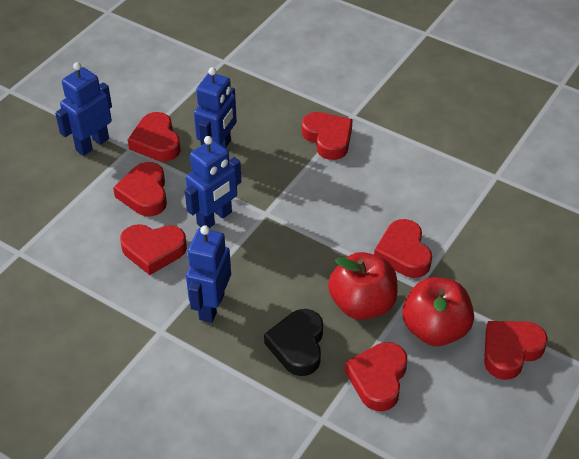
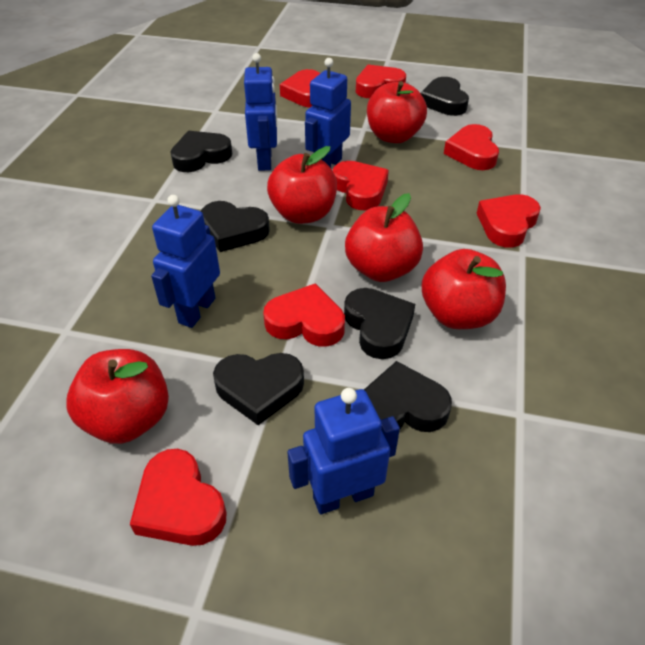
black heart: 1 -> 6
red apple: 2 -> 5

